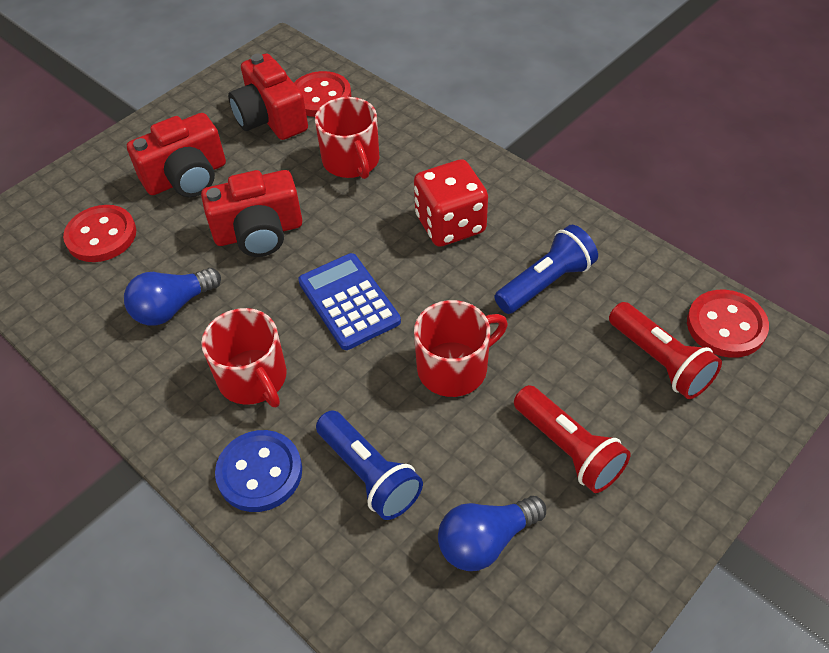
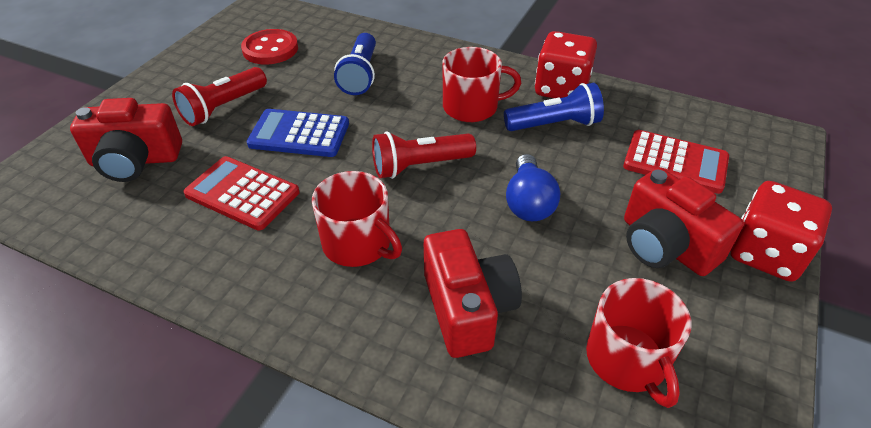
blue button: 1 -> 0
blue light bulb: 2 -> 1
red button: 3 -> 1
red calculator: 0 -> 2
red dice: 1 -> 2

